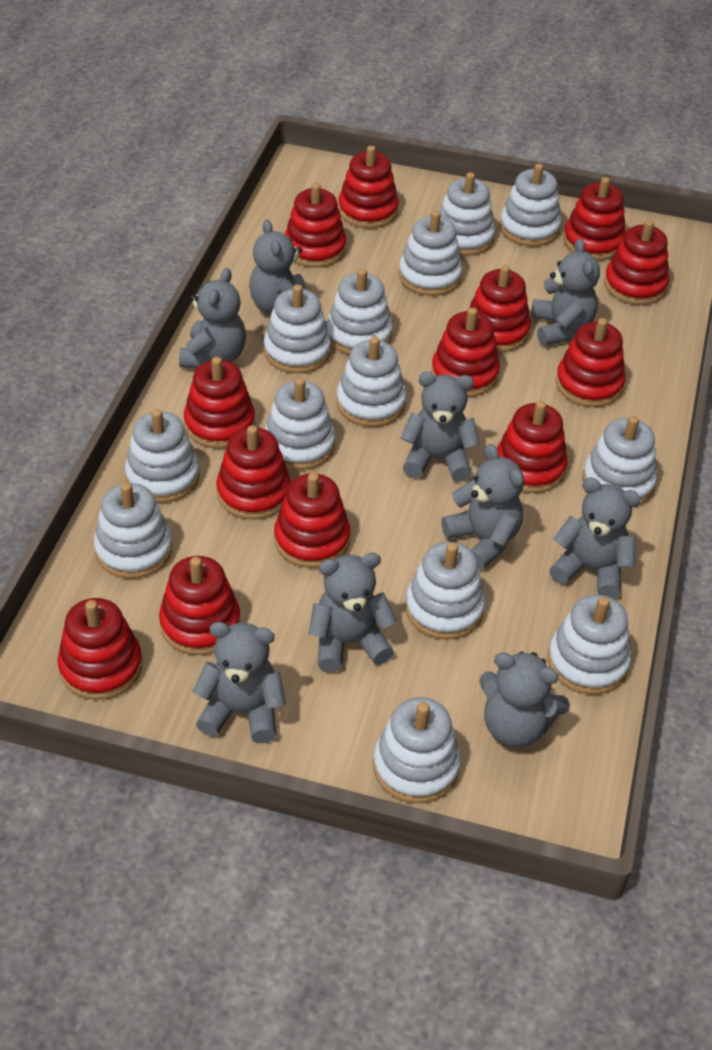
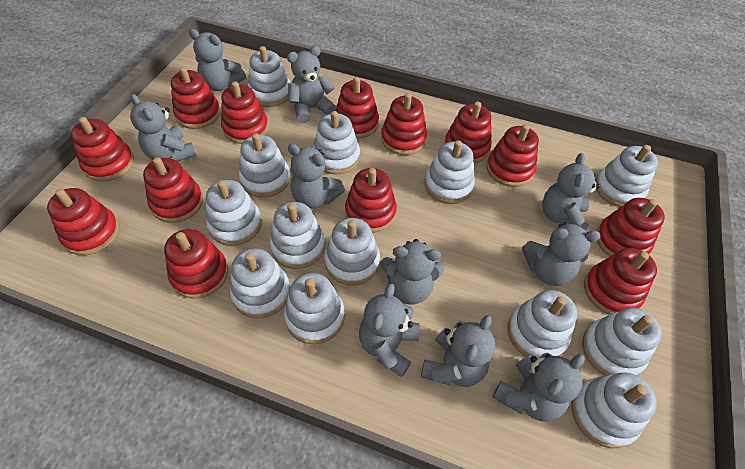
grey teddy bear: 9 -> 10

